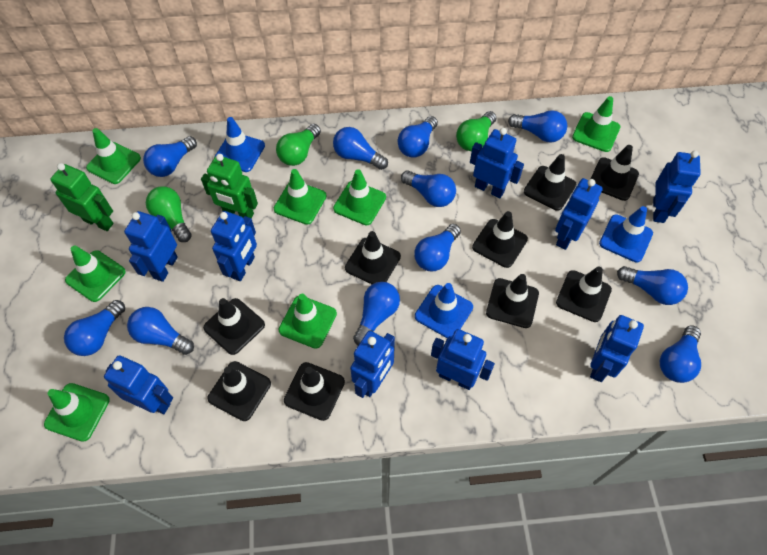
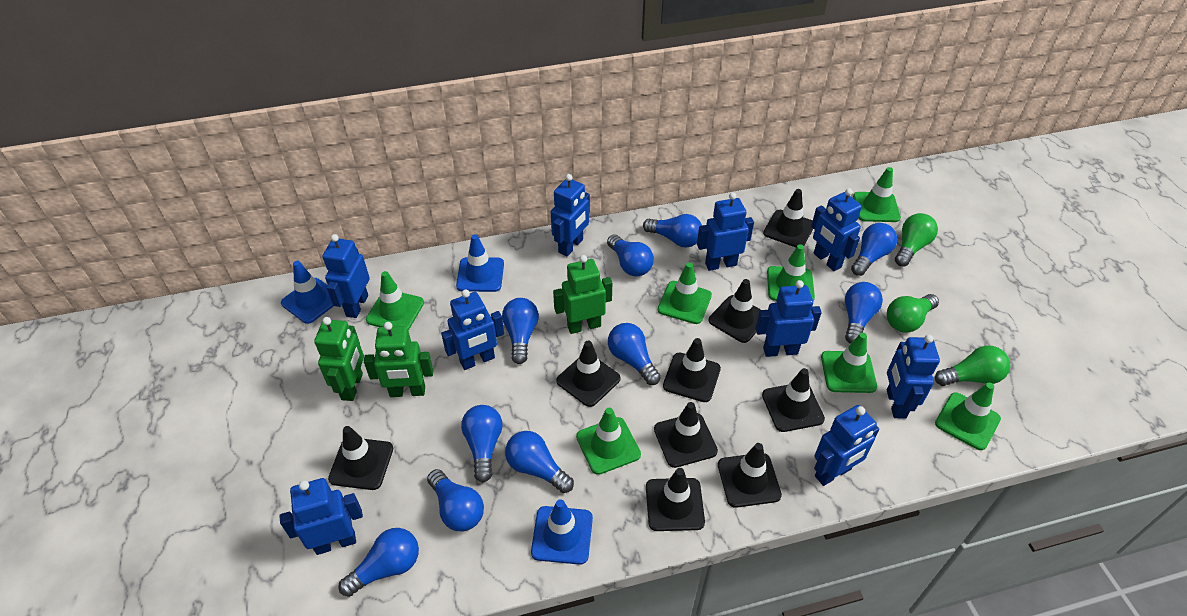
blue light bulb: 11 -> 10
green robot: 2 -> 3

